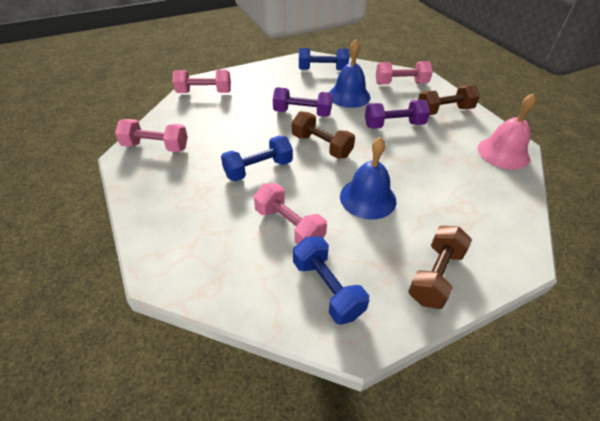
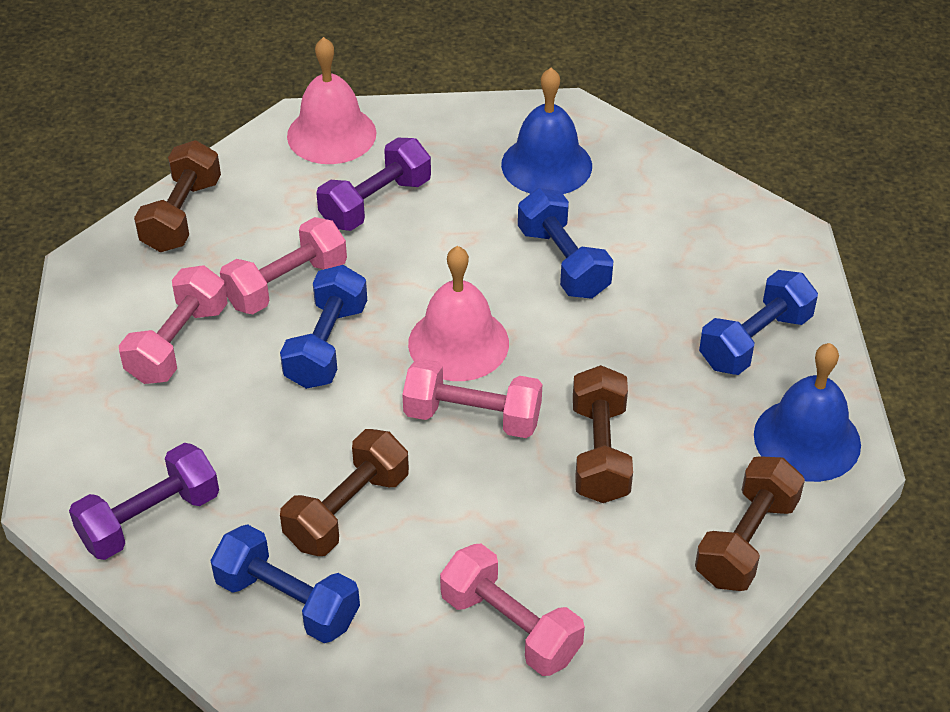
blue dumbbell: 3 -> 4
brown dumbbell: 3 -> 4
pink bell: 1 -> 2

